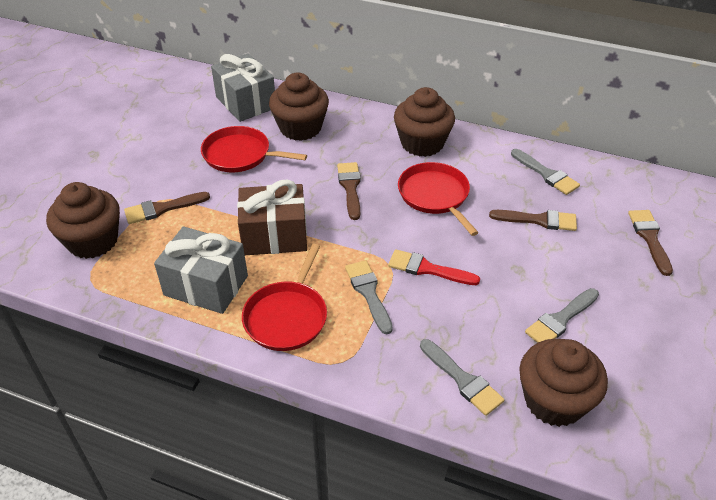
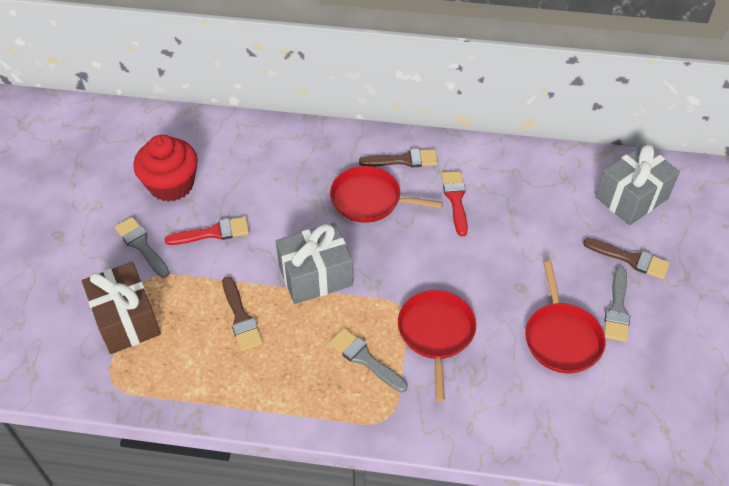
brown brush: 4 -> 3
brown cupcake: 4 -> 0
grey brush: 4 -> 3
red brush: 1 -> 2
red cupcake: 0 -> 1

